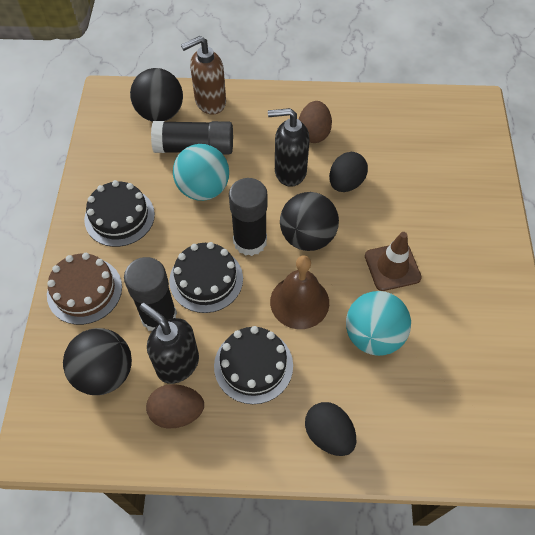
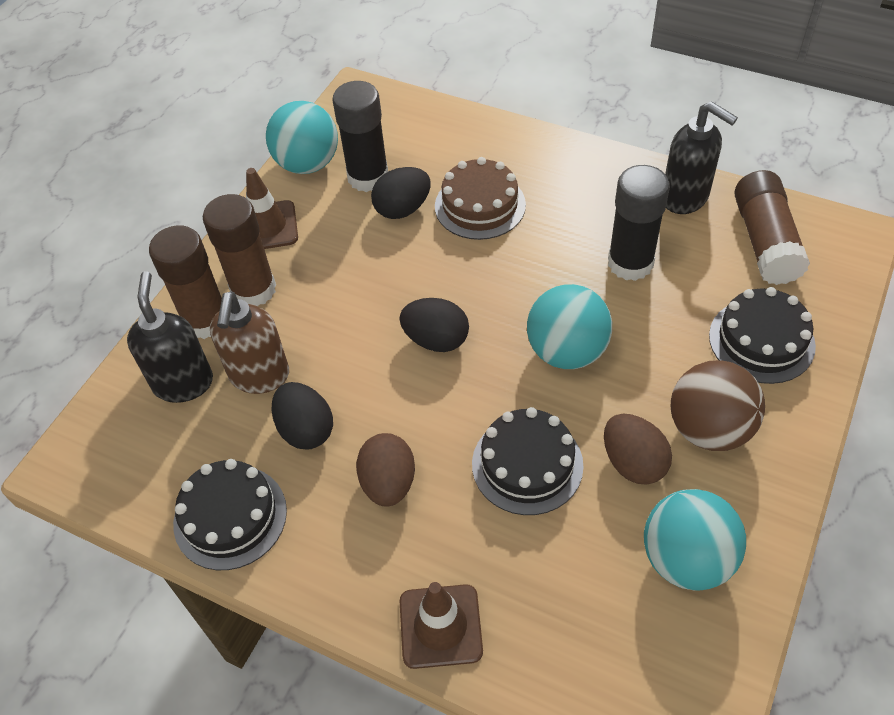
black ball: 3 -> 0
black egg: 2 -> 3
black glue stick: 3 -> 2
brown ball: 0 -> 1
brown bell: 1 -> 0
brown glue stick: 0 -> 3
brown traffic cone: 1 -> 2
turquoise ball: 2 -> 3

